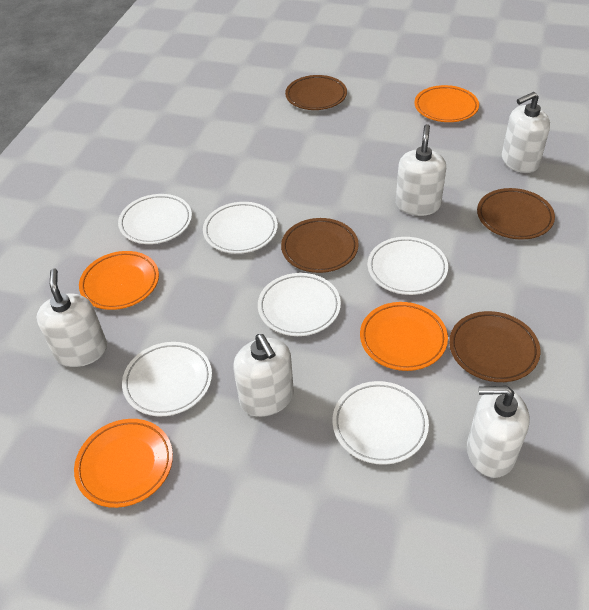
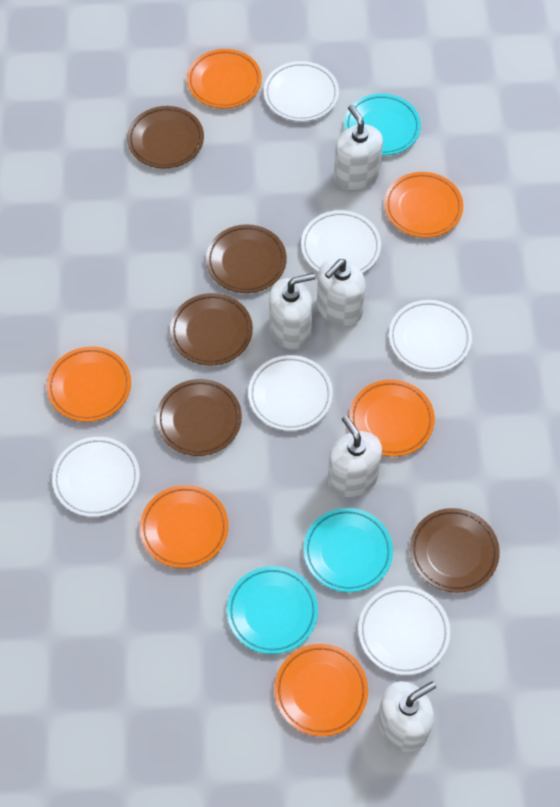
brown plate: 4 -> 5
orange plate: 4 -> 6
turquoise plate: 0 -> 3

